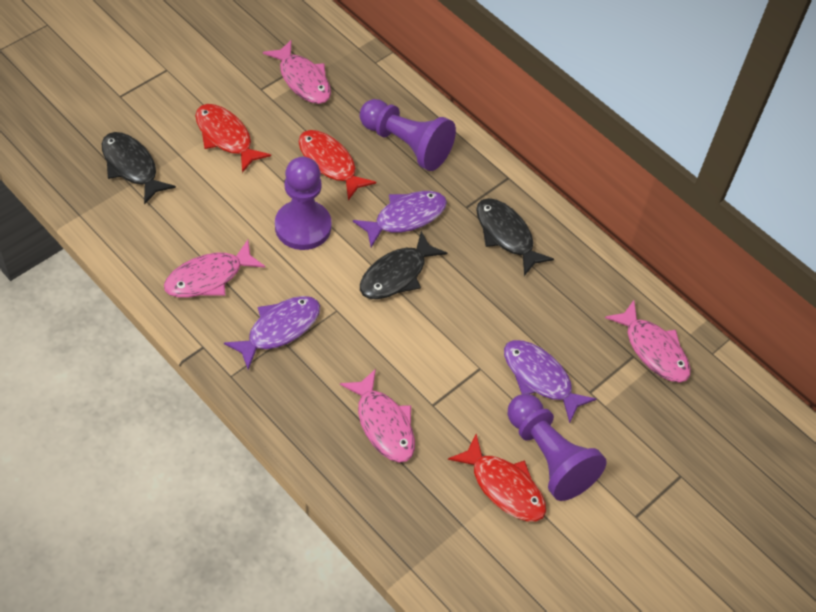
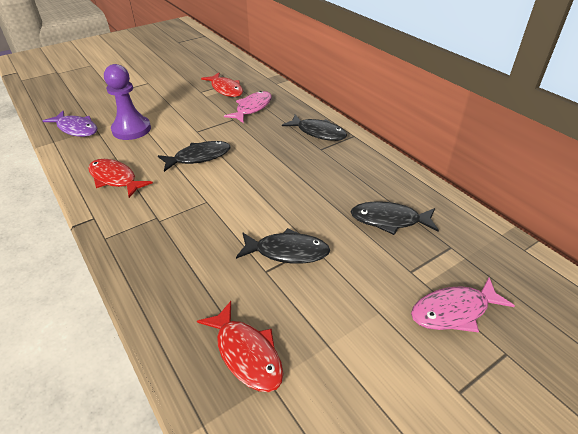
black fish: 3 -> 4
pink fish: 4 -> 2
purple fish: 3 -> 1
purple pawn: 3 -> 1

